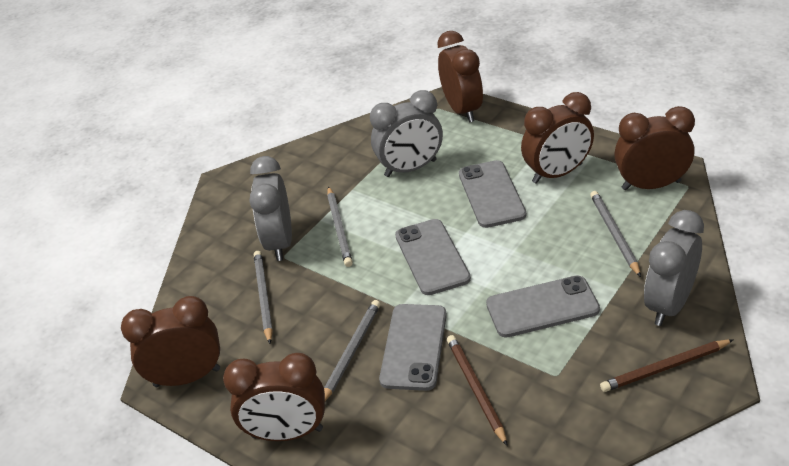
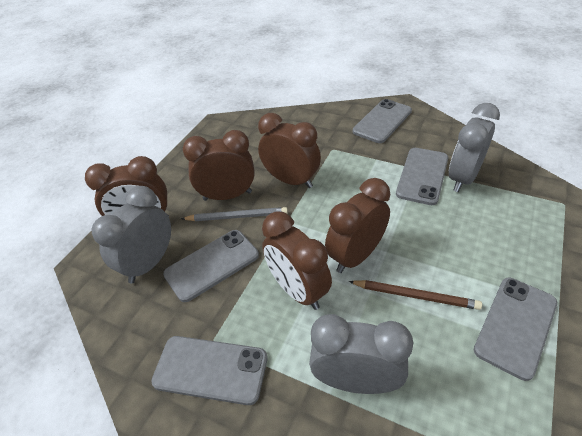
brown pencil: 2 -> 1
grey pencil: 4 -> 1
grey phone: 4 -> 5

